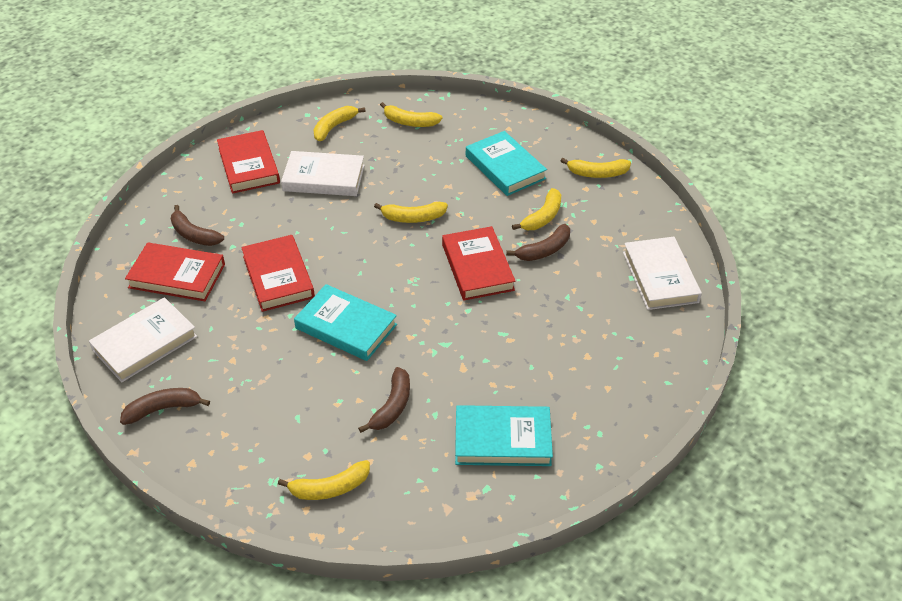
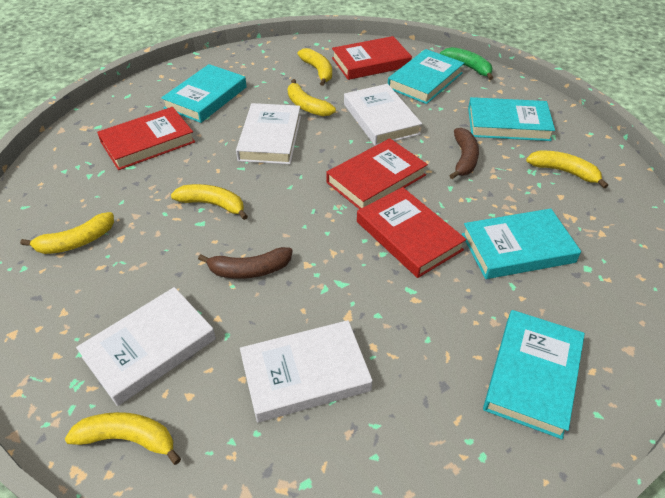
brown banana: 4 -> 2
green banana: 0 -> 1
turquoise book: 3 -> 5
white book: 3 -> 4

